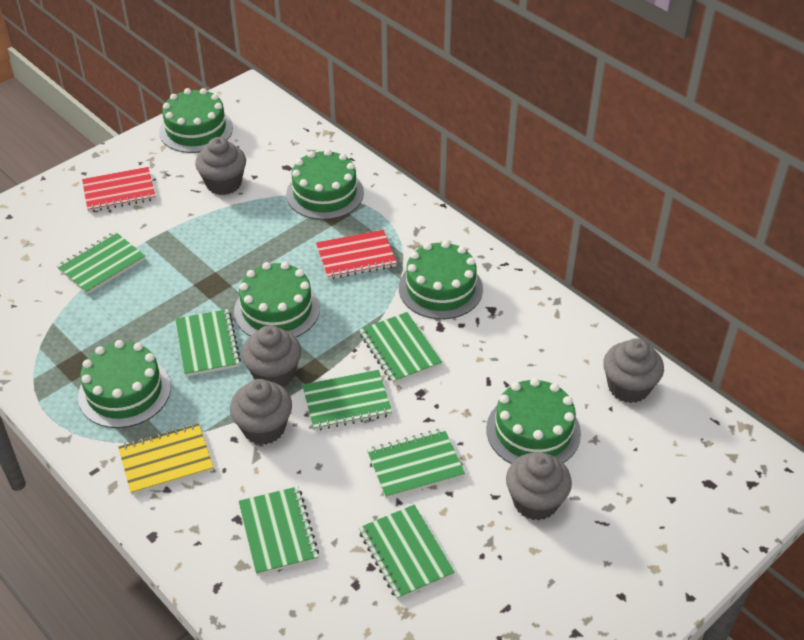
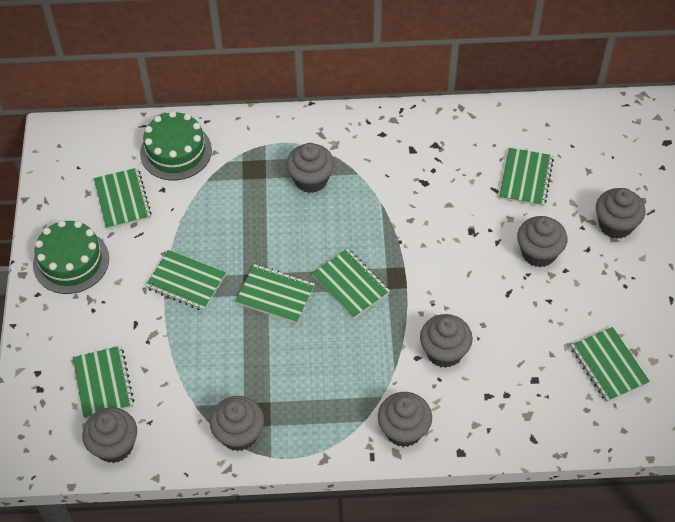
green cake: 6 -> 2
grey cupcake: 5 -> 7
red notebook: 2 -> 0
yellow notebook: 1 -> 0

